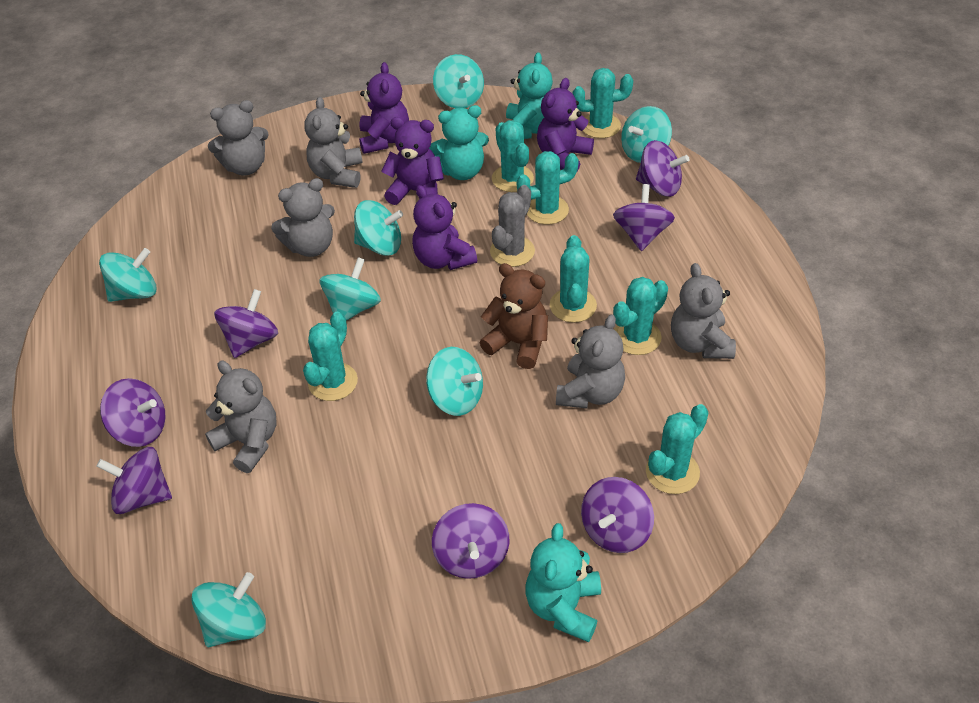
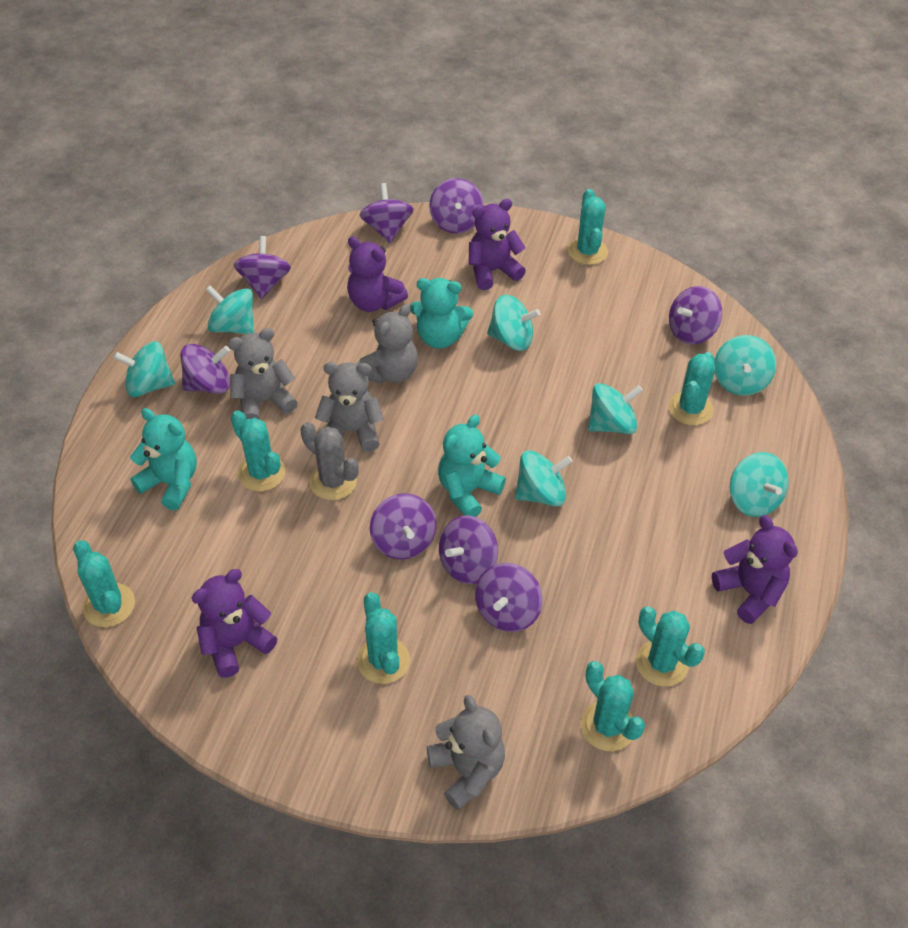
brown teddy bear: 1 -> 0
grey teddy bear: 6 -> 4
purple spinning top: 7 -> 8

